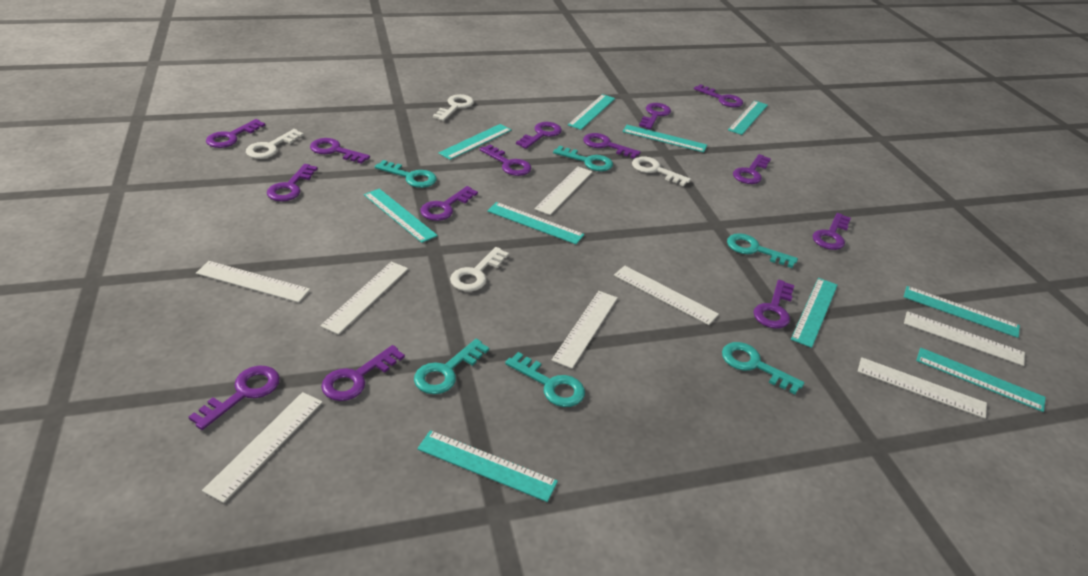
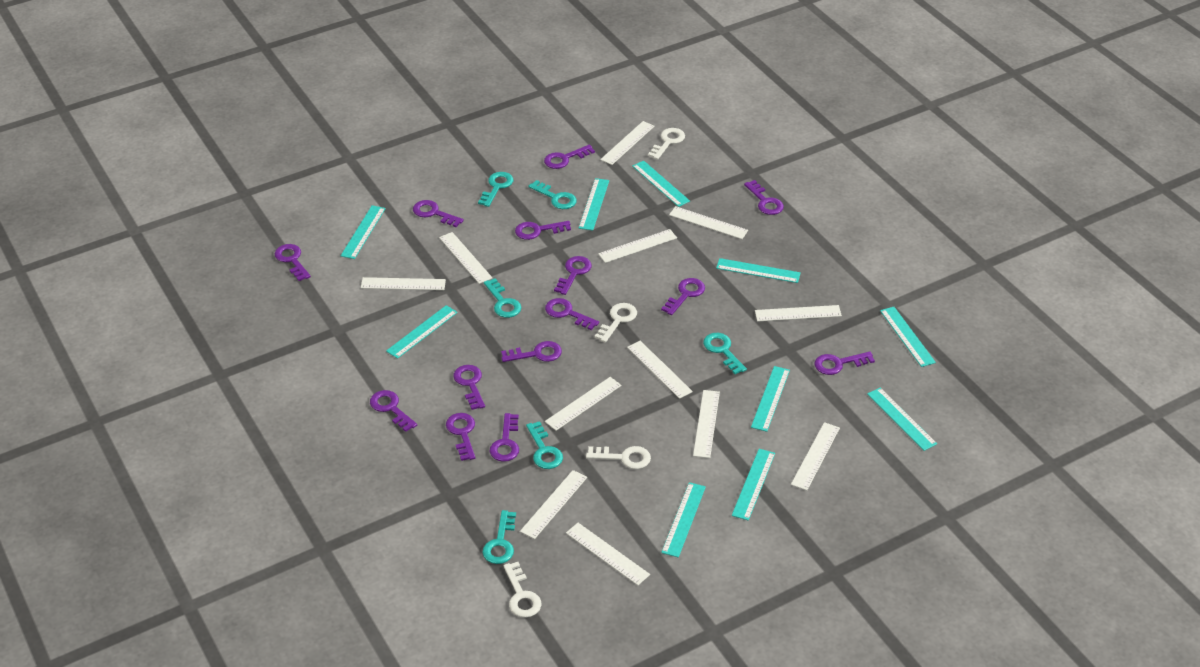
white ruler: 8 -> 12

